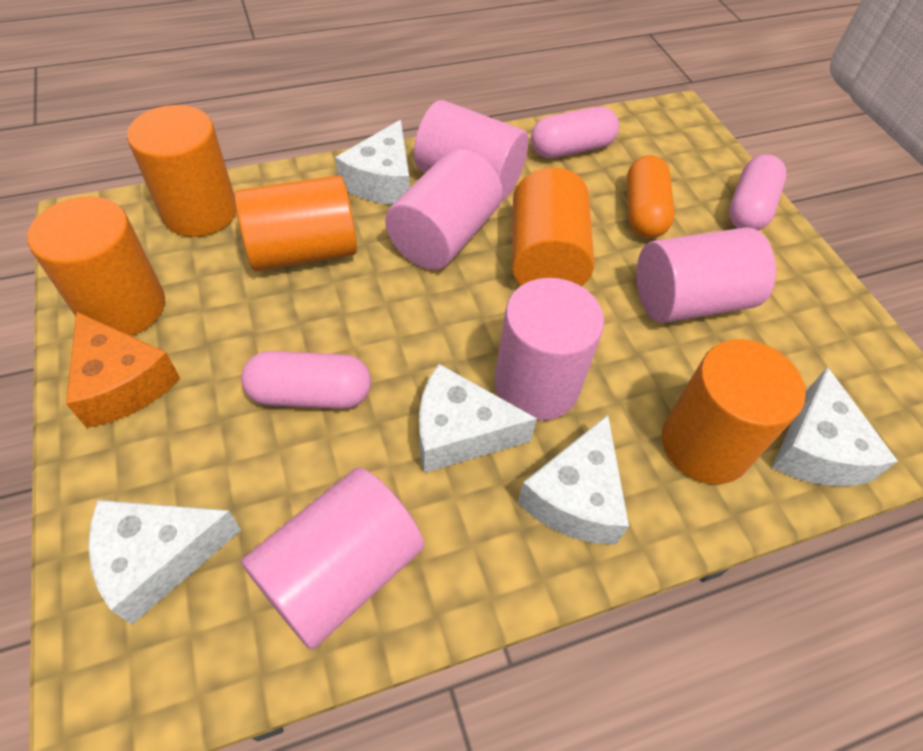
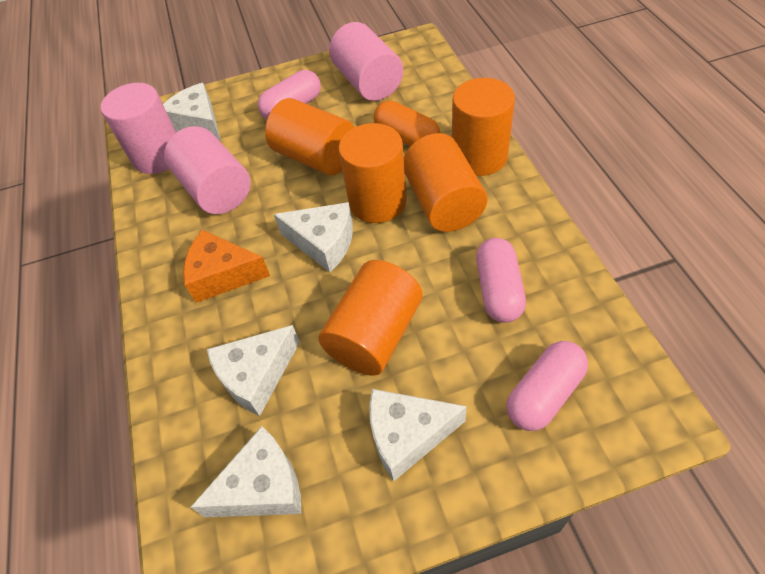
pink cylinder: 5 -> 3

